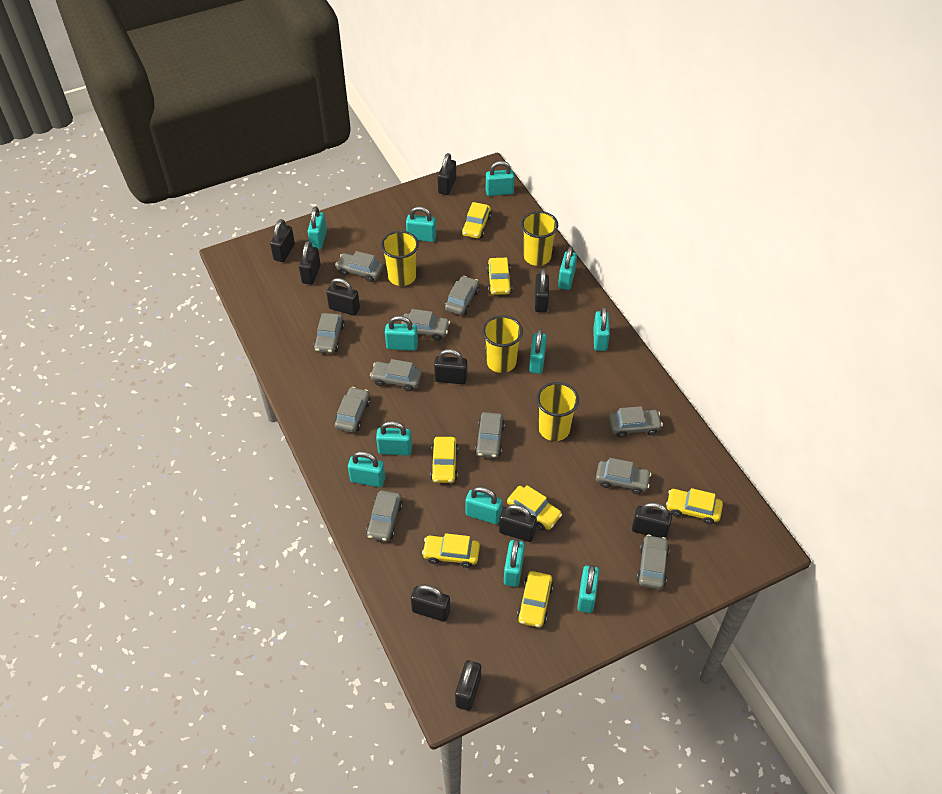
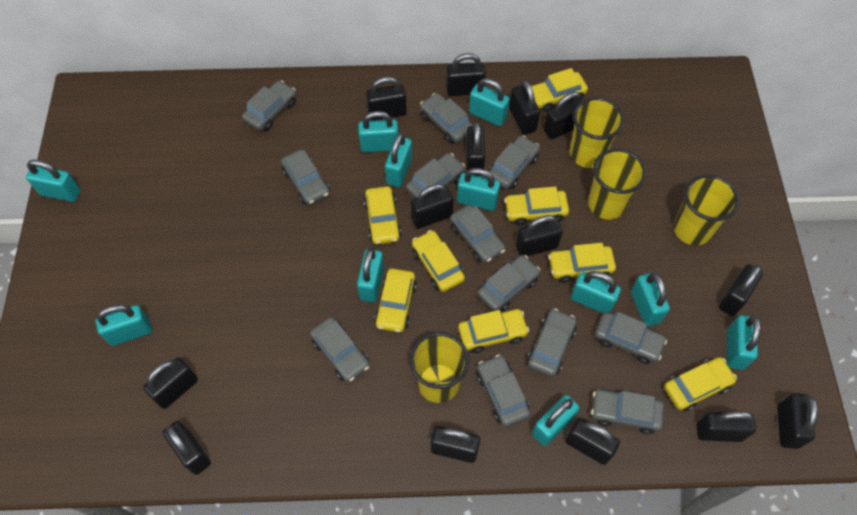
black padlock: 10 -> 14
grey car: 11 -> 12
turquoise padlock: 12 -> 11
yellow car: 7 -> 8

